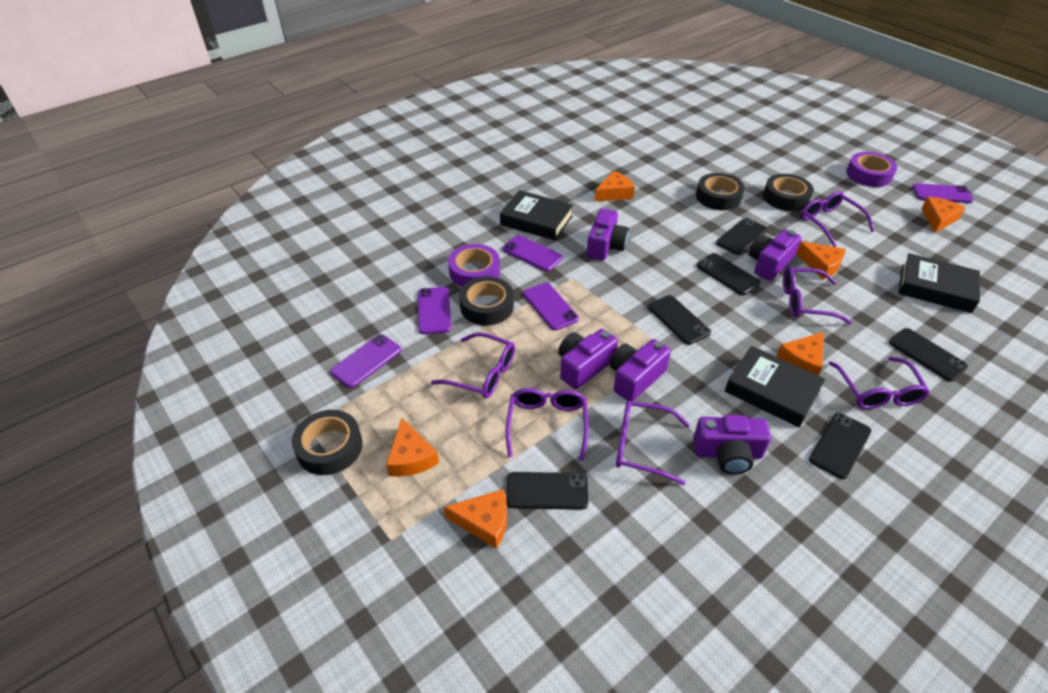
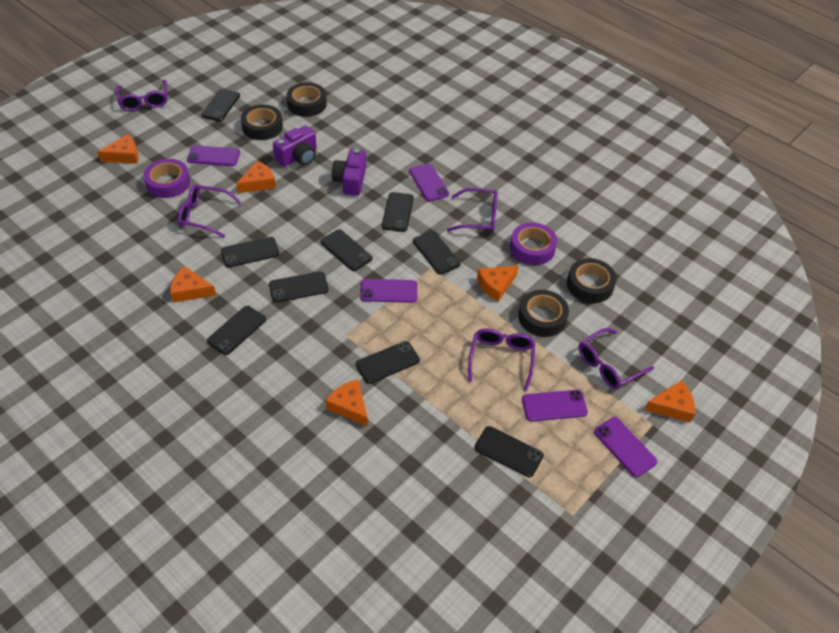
black book: 3 -> 0
black phone: 6 -> 9
purple camera: 5 -> 2
purple glasses: 6 -> 5

